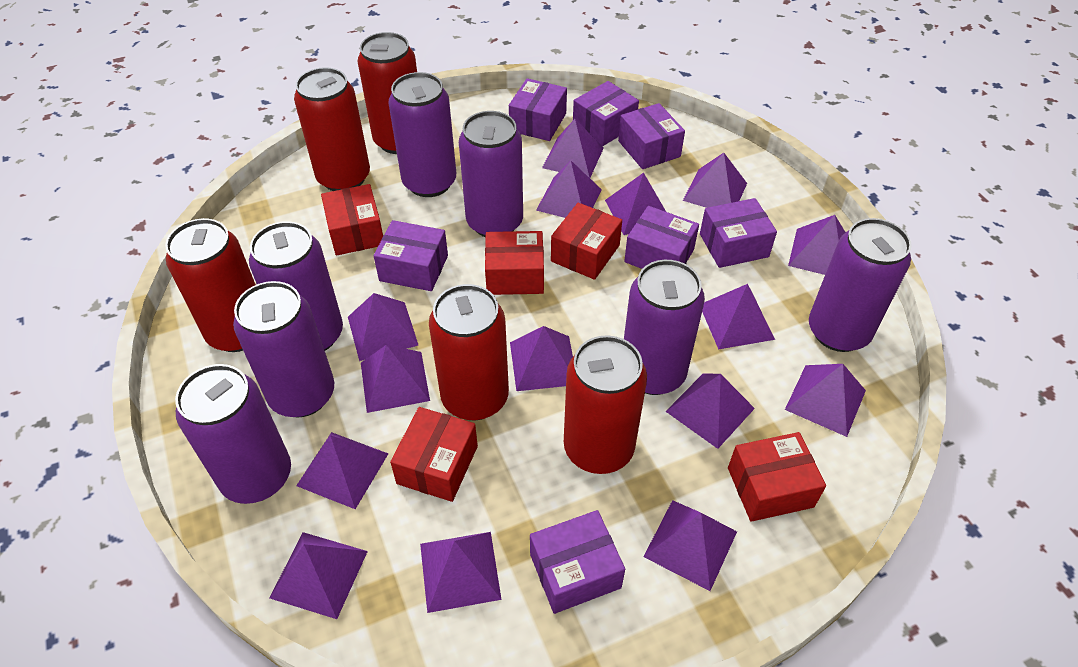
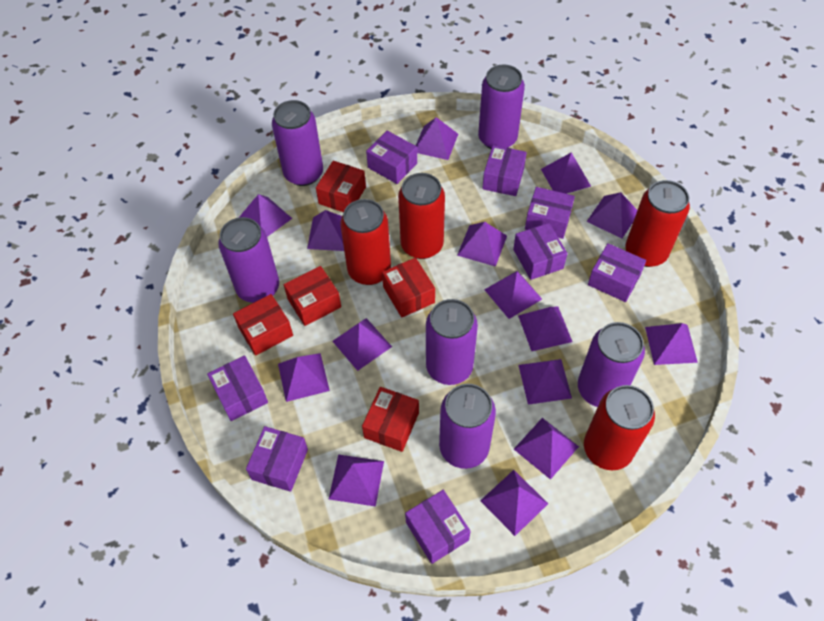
purple box: 7 -> 8
purple can: 7 -> 6
red can: 5 -> 4

